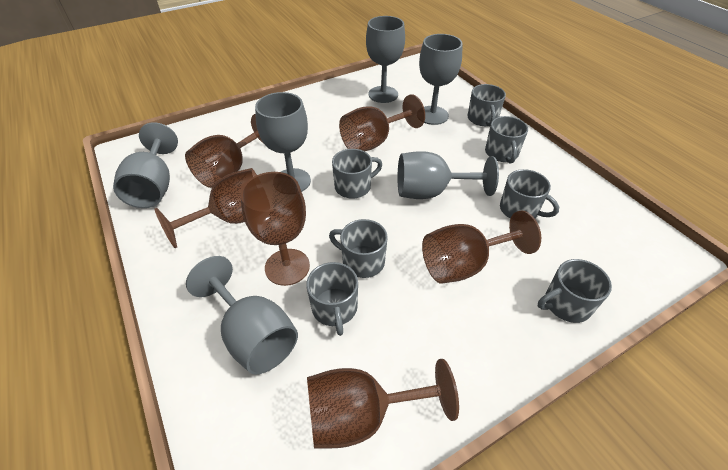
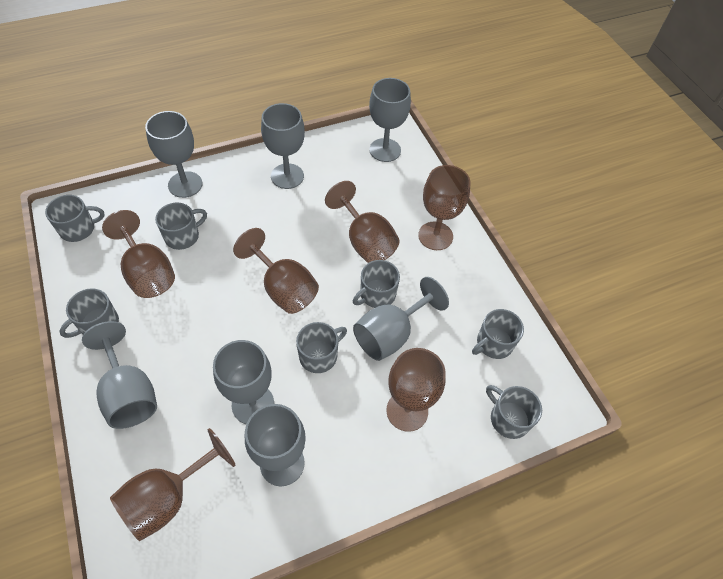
grey goblet: 6 -> 7

